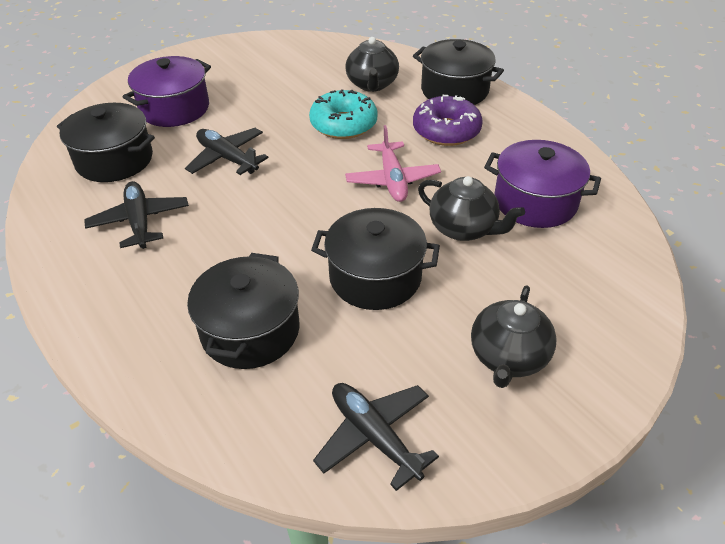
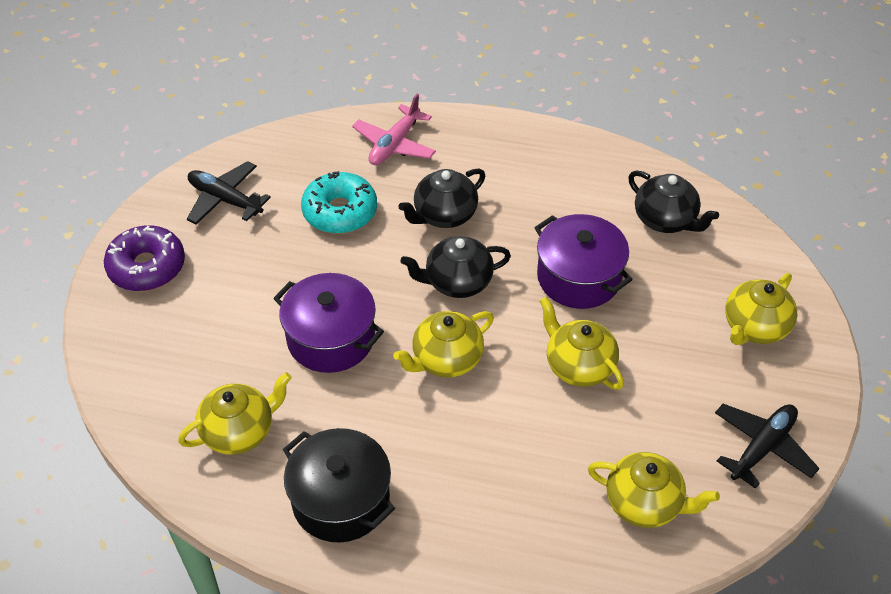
black plane: 3 -> 2
black pot: 4 -> 1
yellow teapot: 0 -> 5

